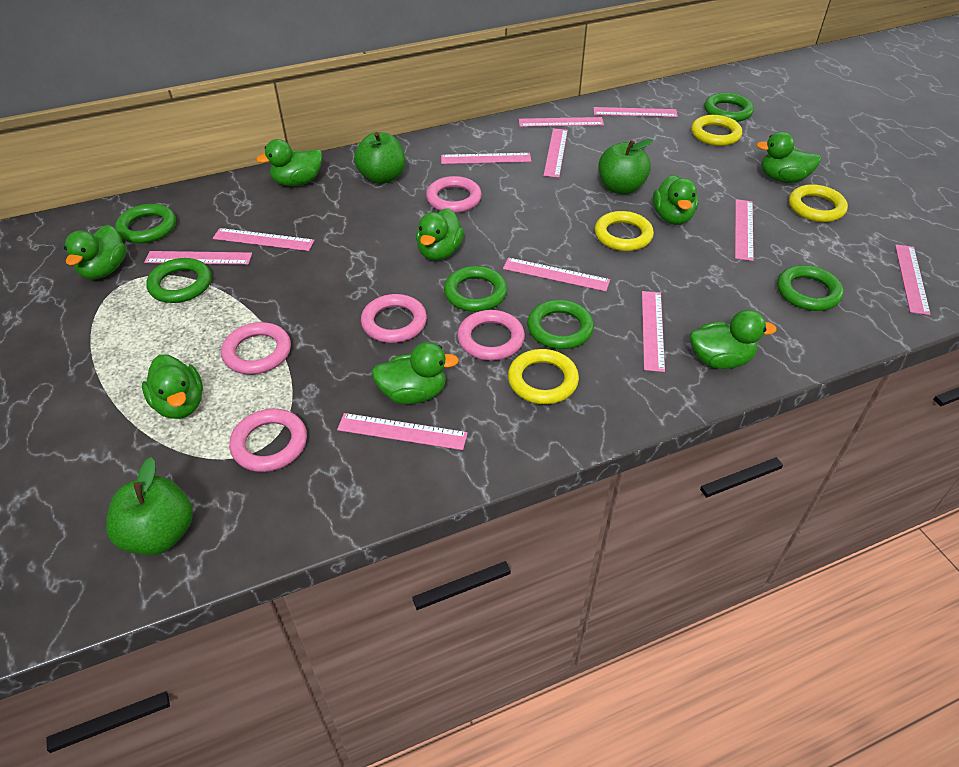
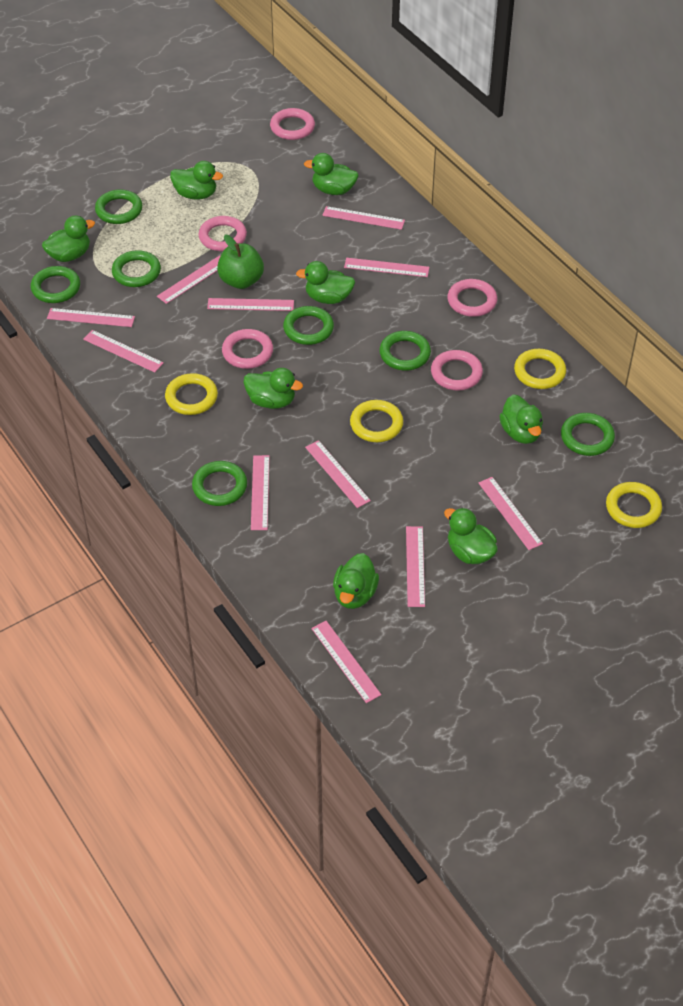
green apple: 3 -> 1
green ring: 6 -> 7

